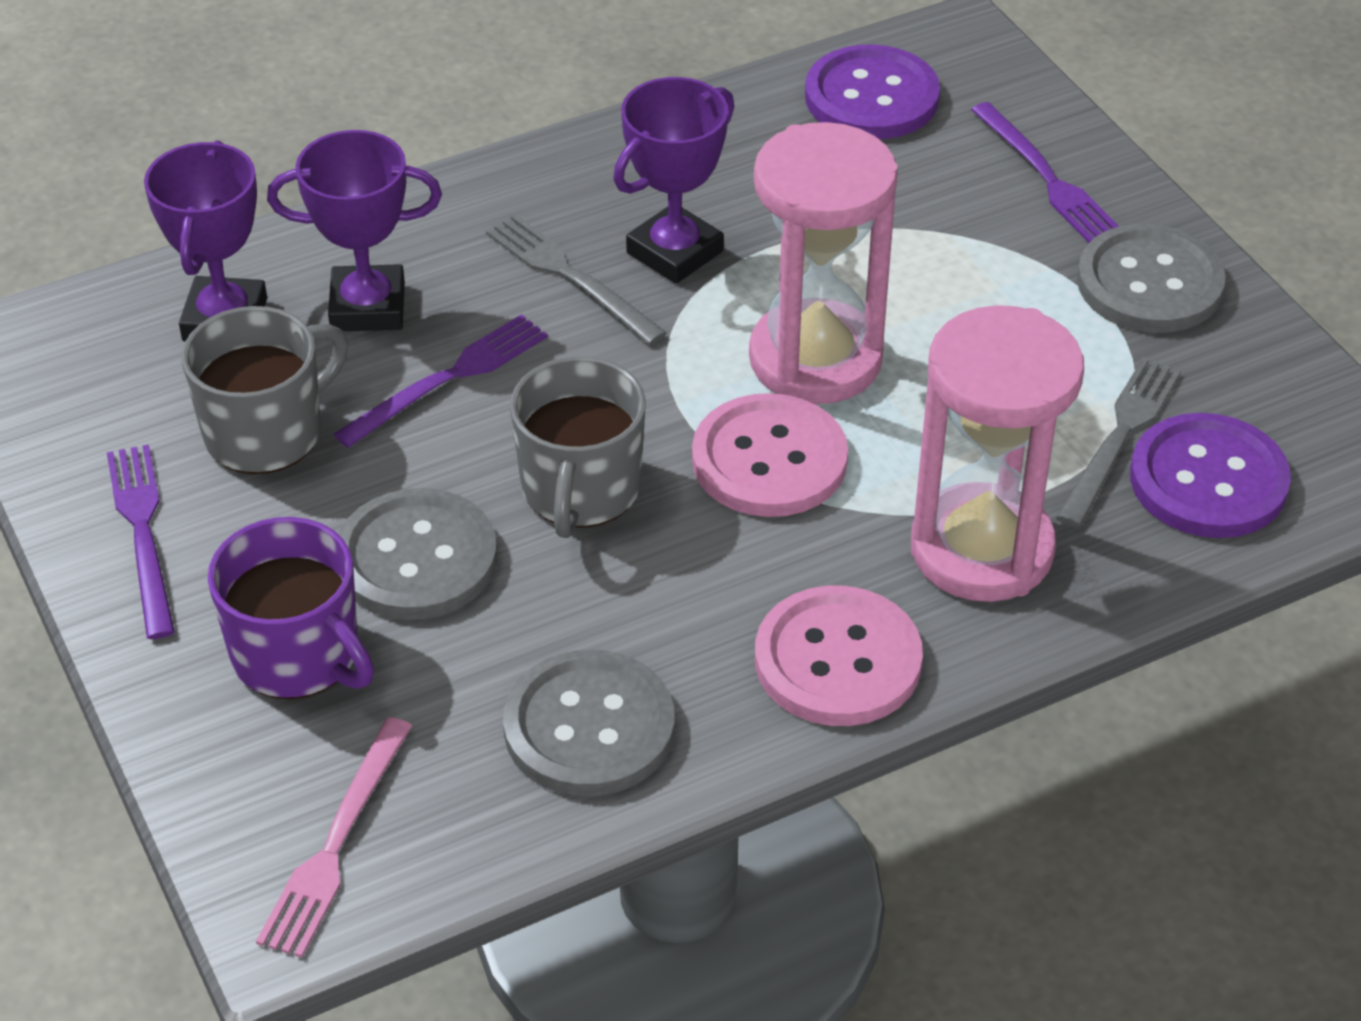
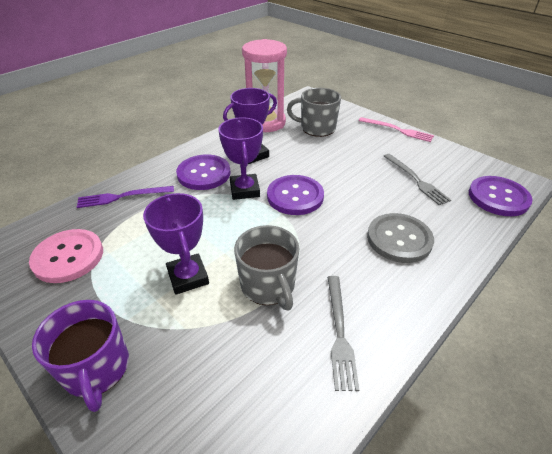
grey button: 3 -> 1
pink button: 2 -> 1
pink hourglass: 2 -> 1
purple button: 2 -> 3
purple fork: 3 -> 1

